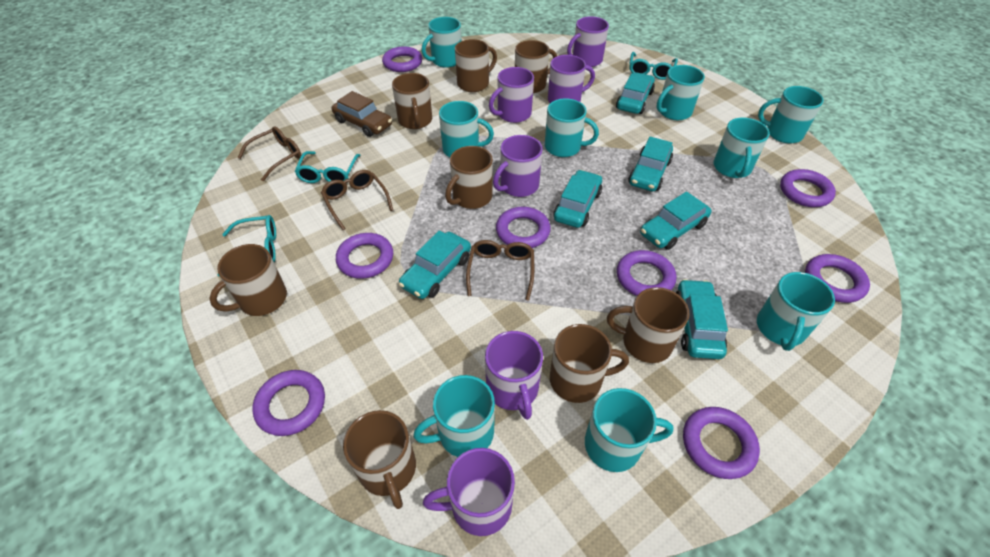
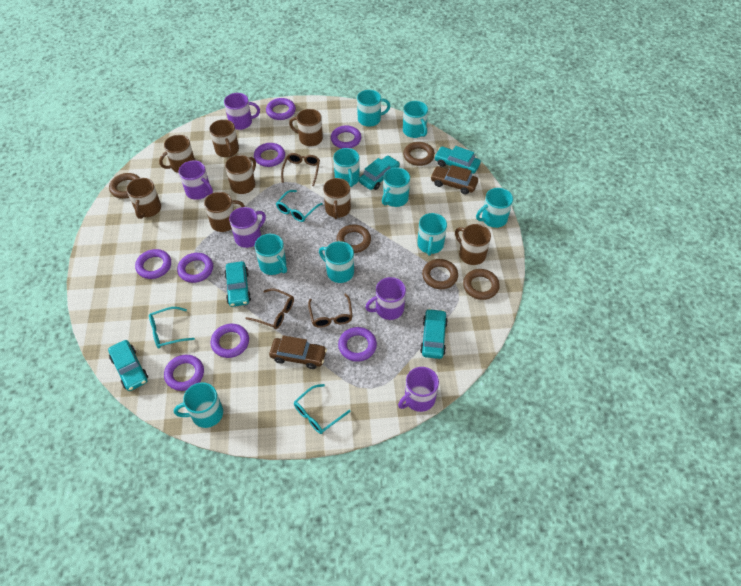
brown car: 1 -> 2
brown ring: 0 -> 5
purple mug: 6 -> 5
turquoise car: 6 -> 5

